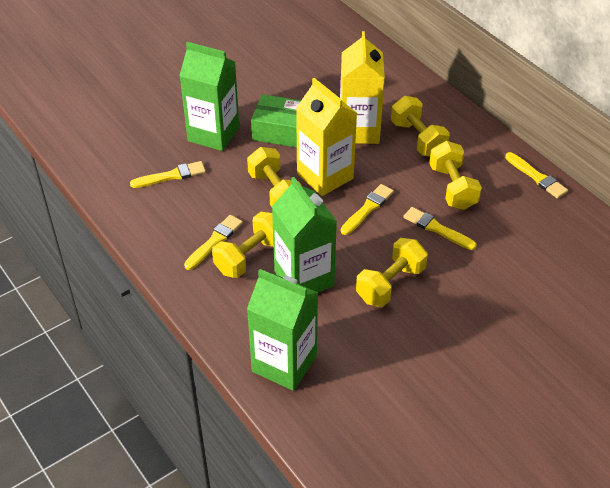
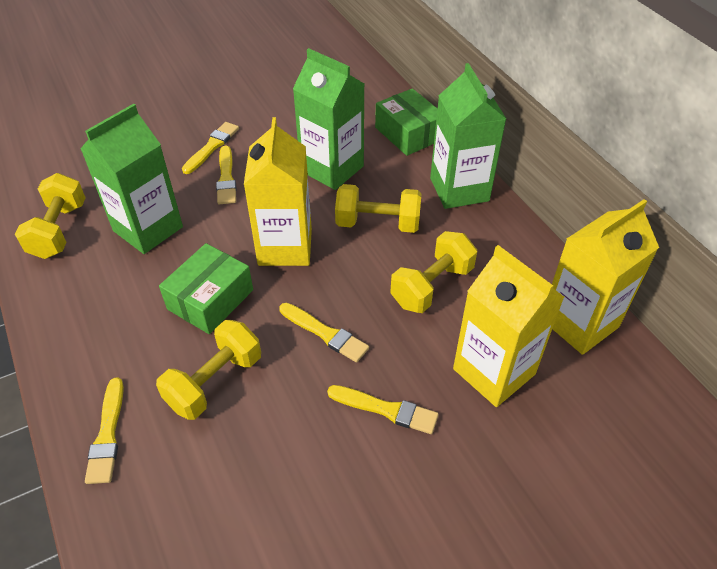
green box: 1 -> 2
yellow carton: 2 -> 3
yellow dumbbell: 5 -> 4

